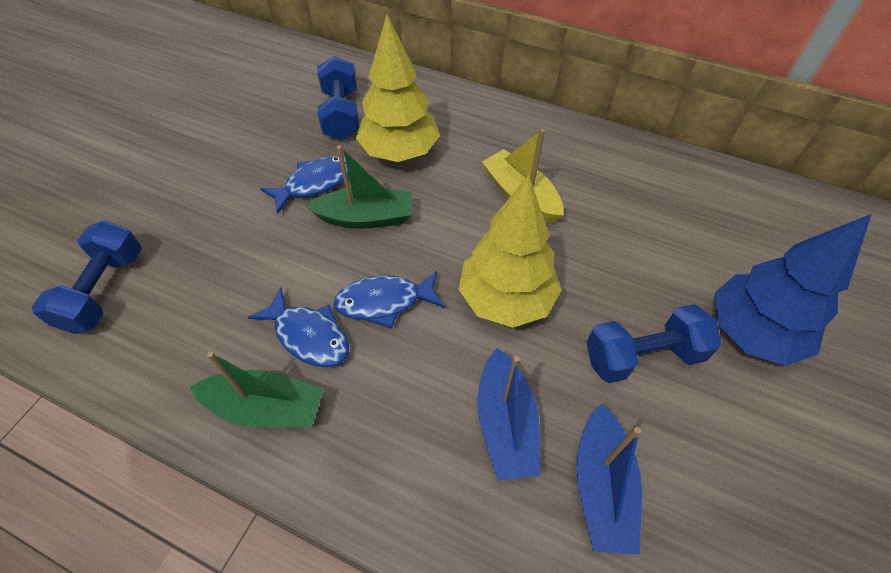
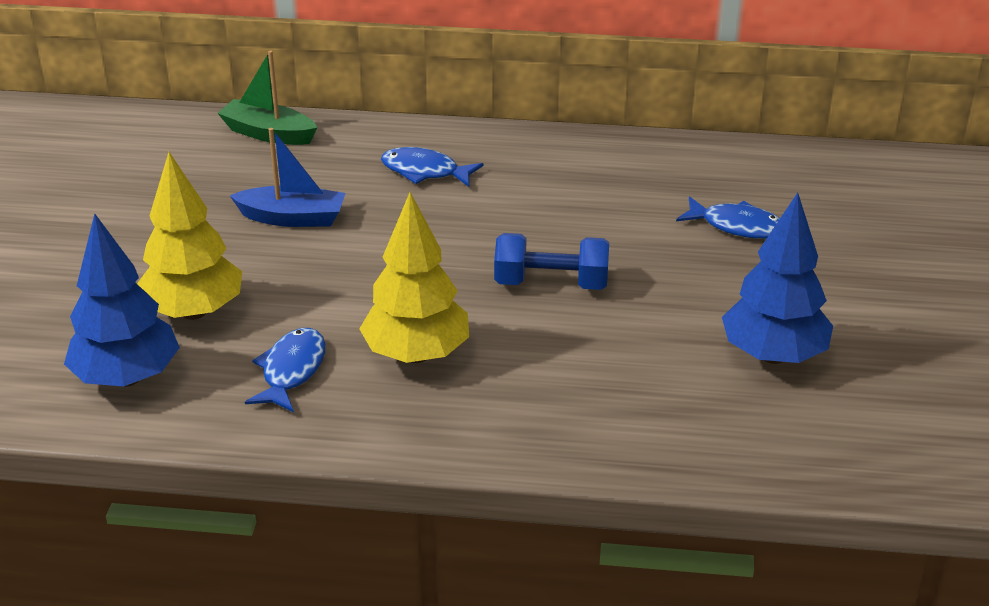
blue boat: 2 -> 1
blue dumbbell: 3 -> 1
blue tree: 1 -> 2
green boat: 2 -> 1
yellow boat: 1 -> 0

